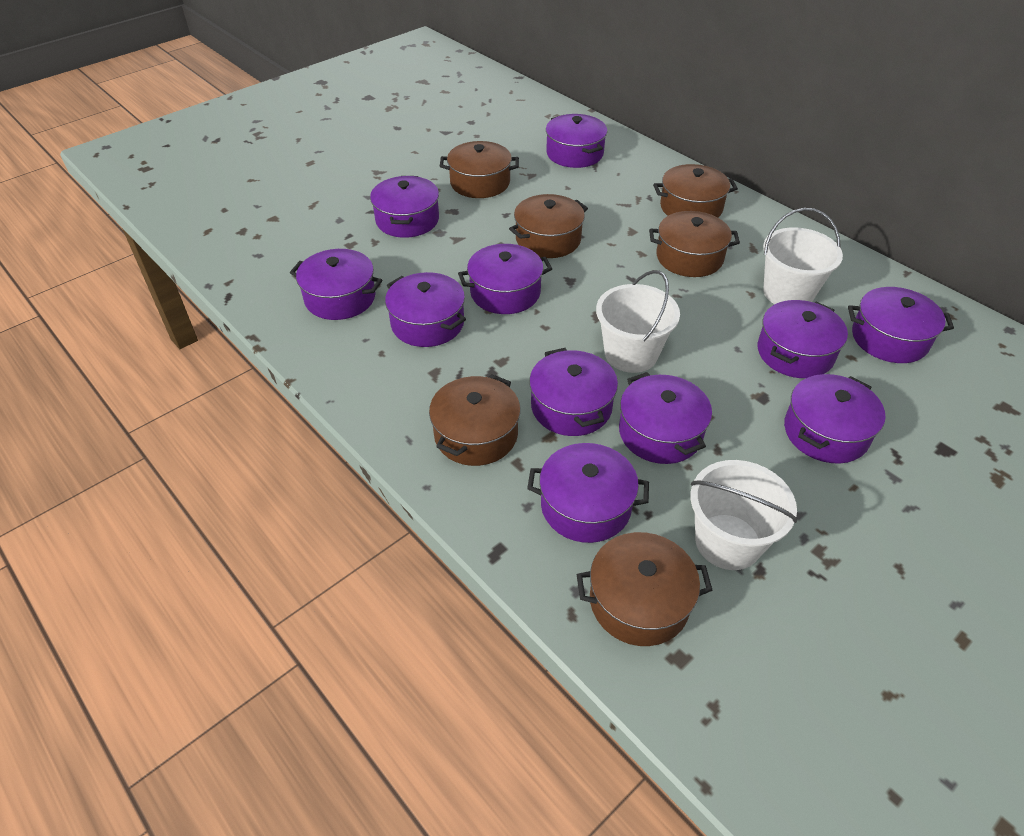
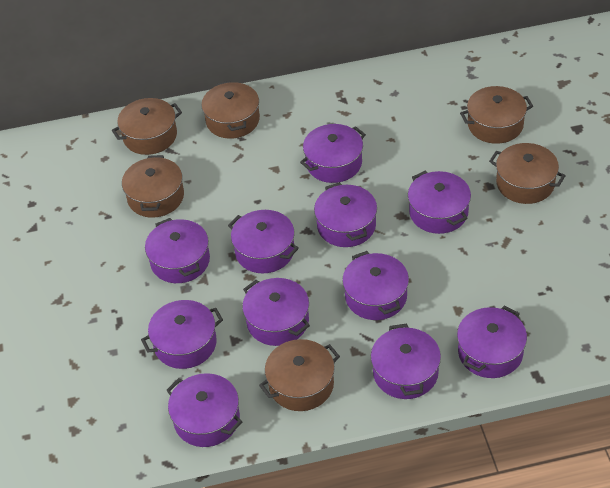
white bucket: 3 -> 0

